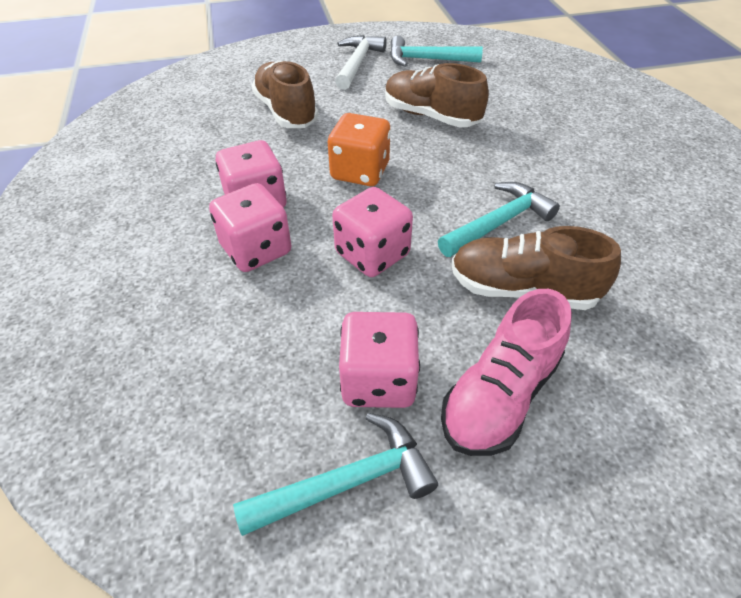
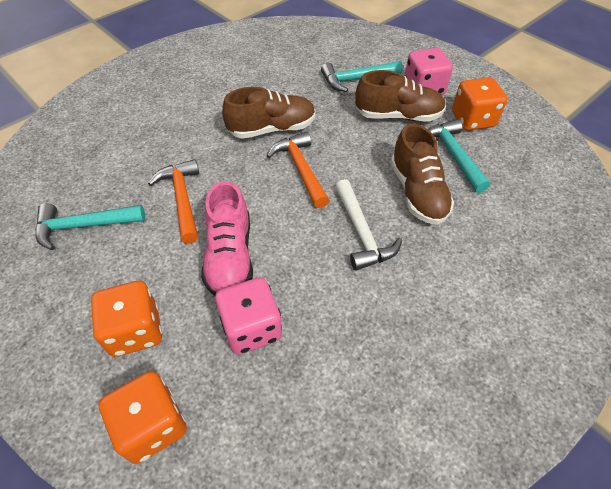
orange dice: 1 -> 3
orange hammer: 0 -> 2
pink dice: 4 -> 2

